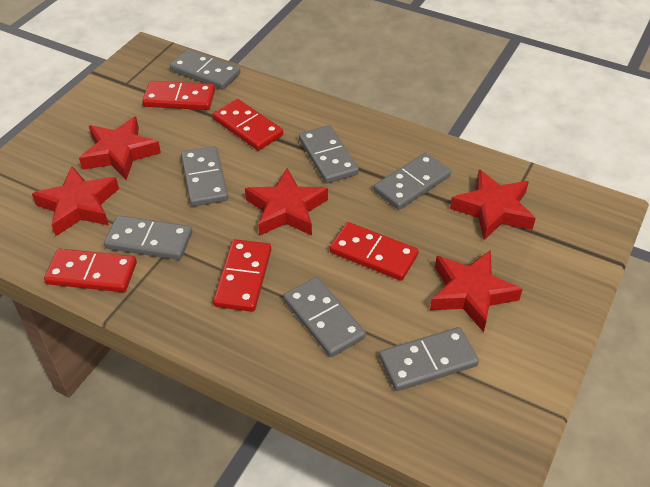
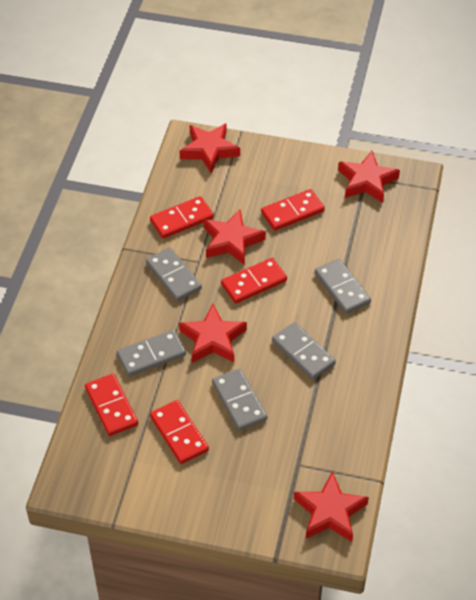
grey domino: 7 -> 5

